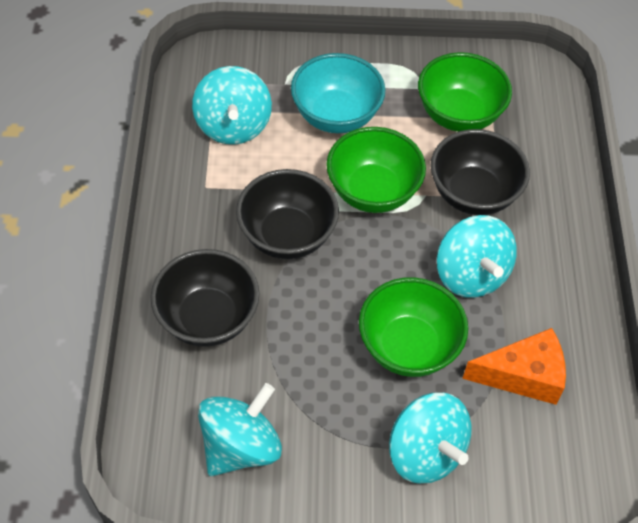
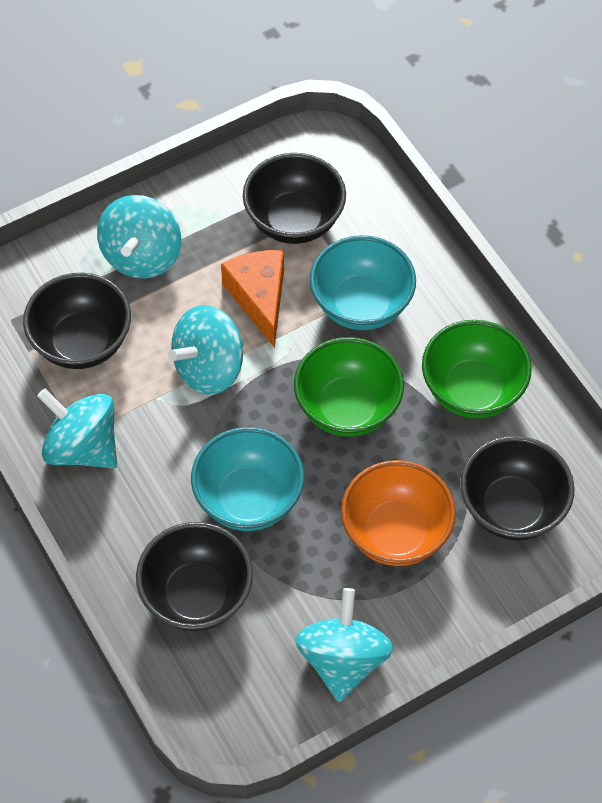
black bowl: 3 -> 4
green bowl: 3 -> 2
orange bowl: 0 -> 1
turquoise bowl: 1 -> 2

